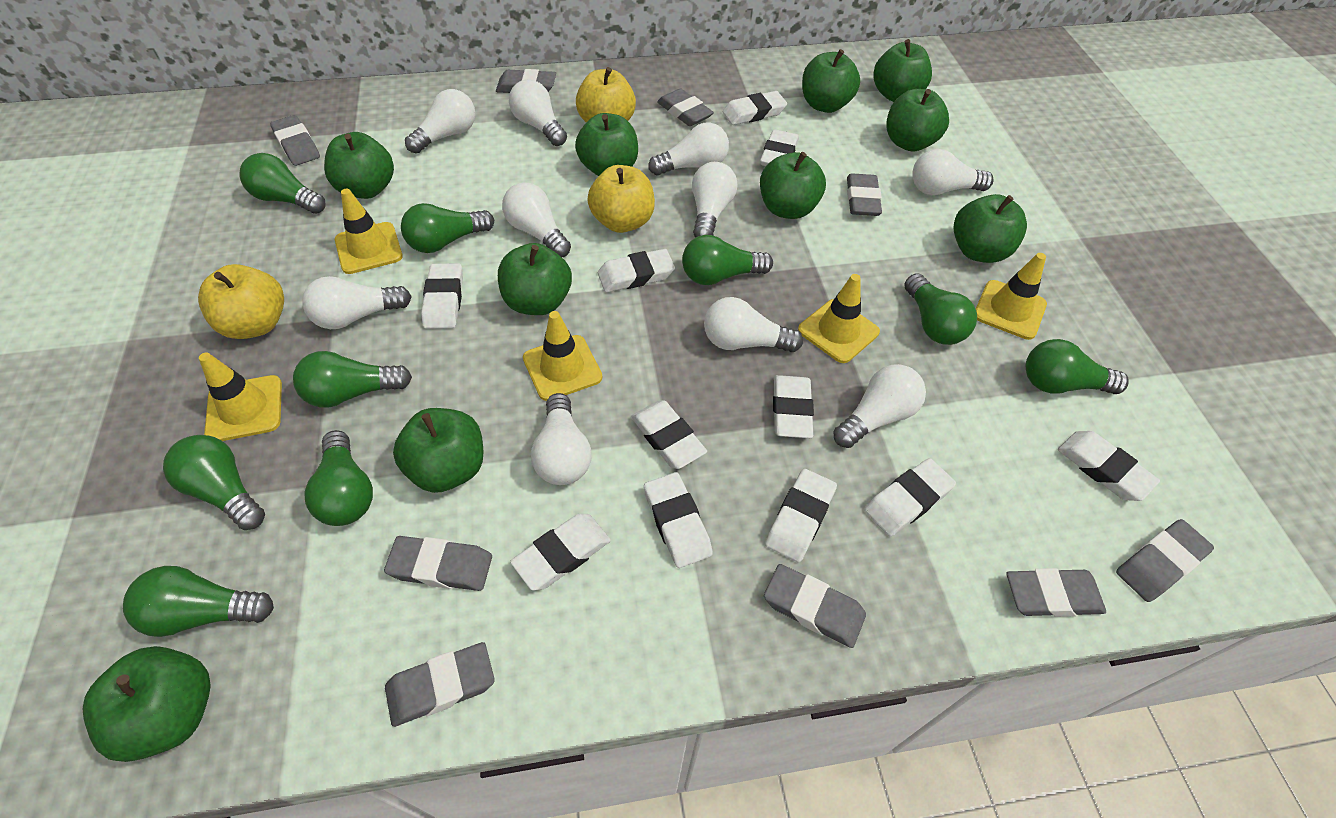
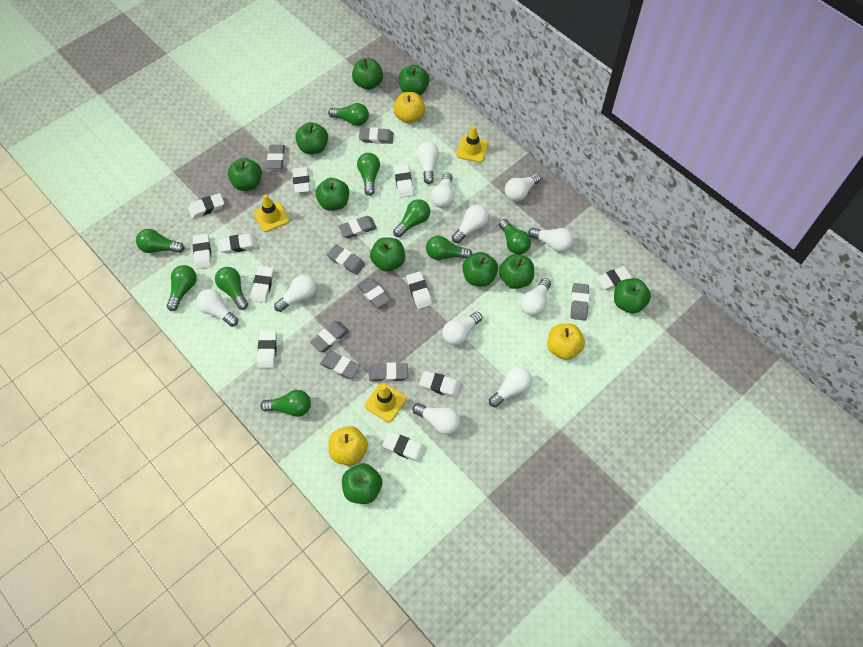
white light bulb: 10 -> 11
yellow traffic cone: 5 -> 3

